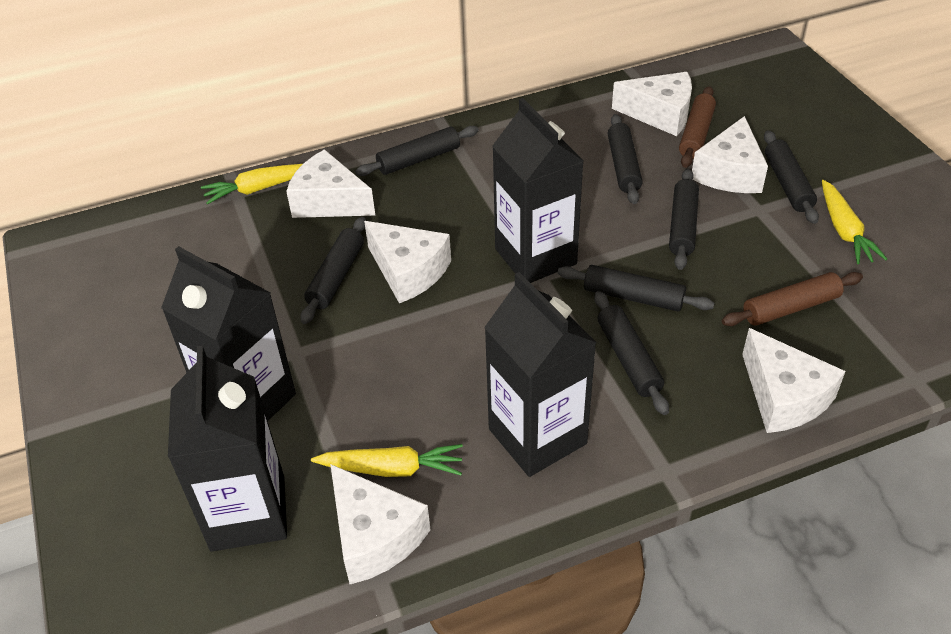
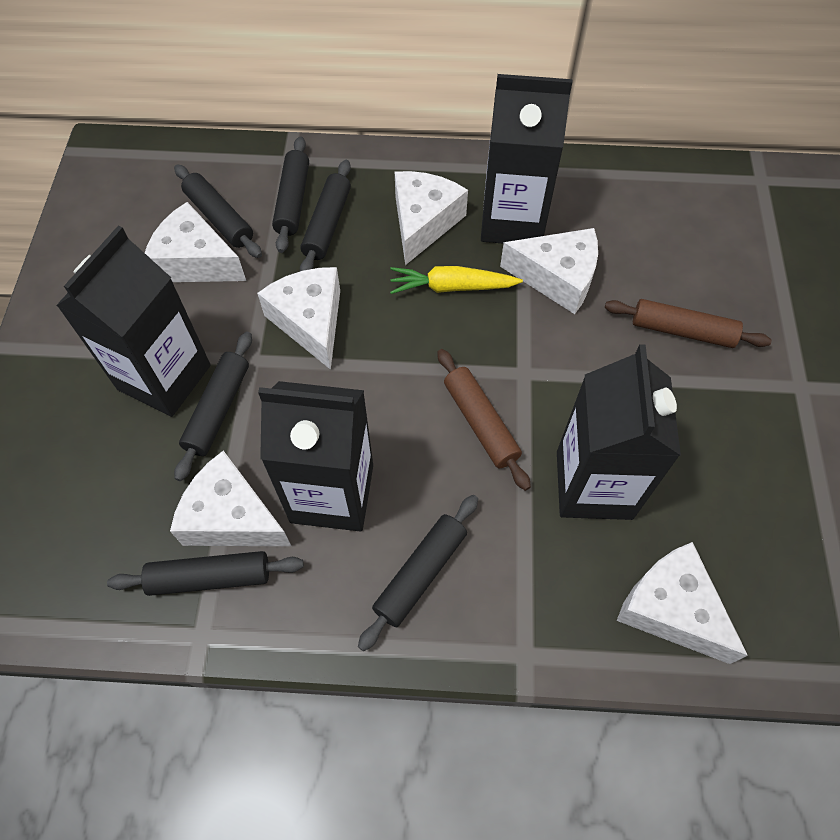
black rolling pin: 7 -> 6
yellow carrot: 3 -> 1

